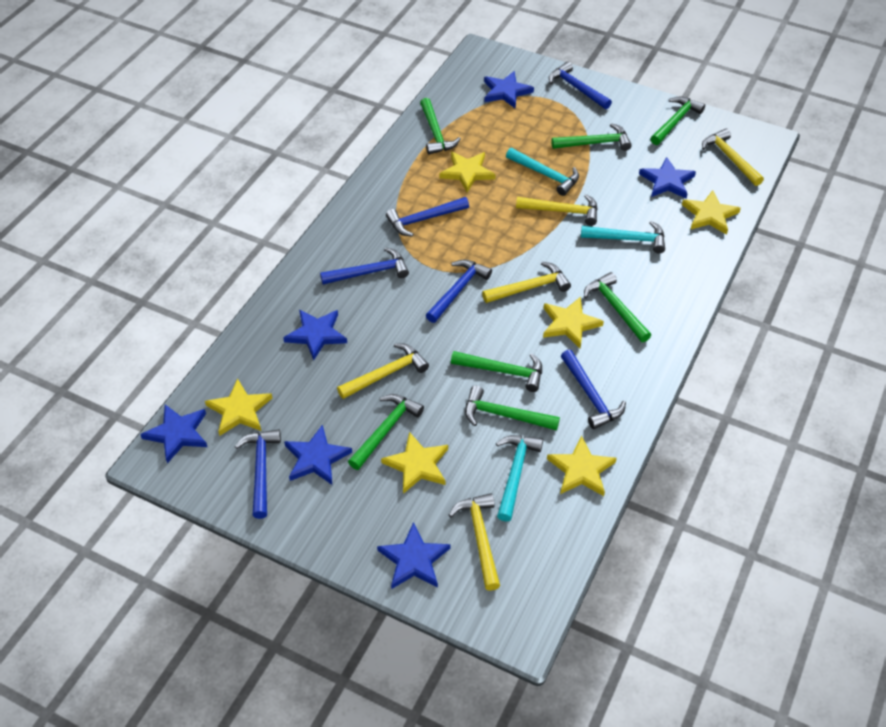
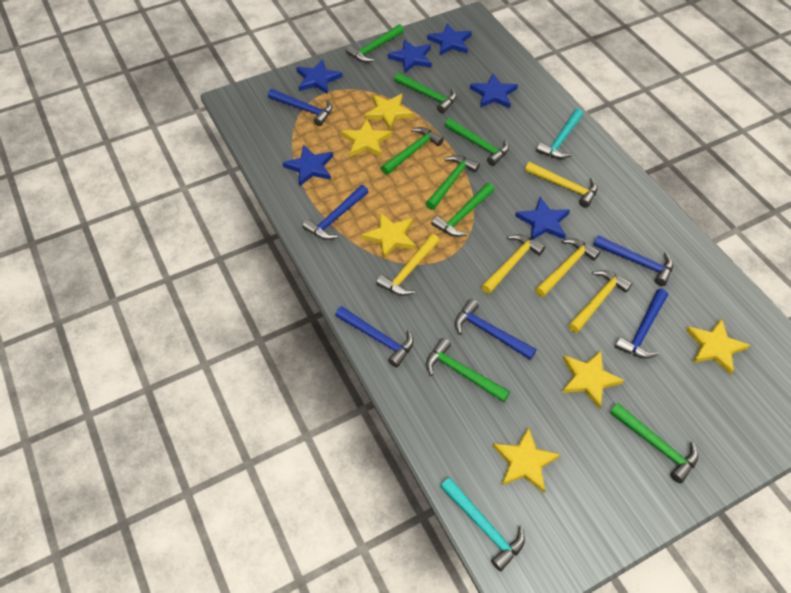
green hammer: 7 -> 8
turquoise hammer: 3 -> 2

